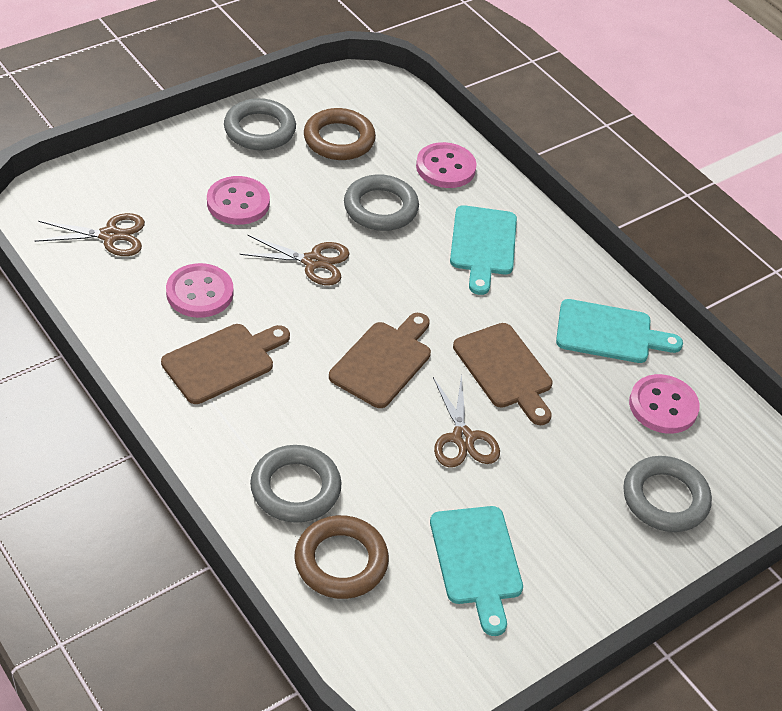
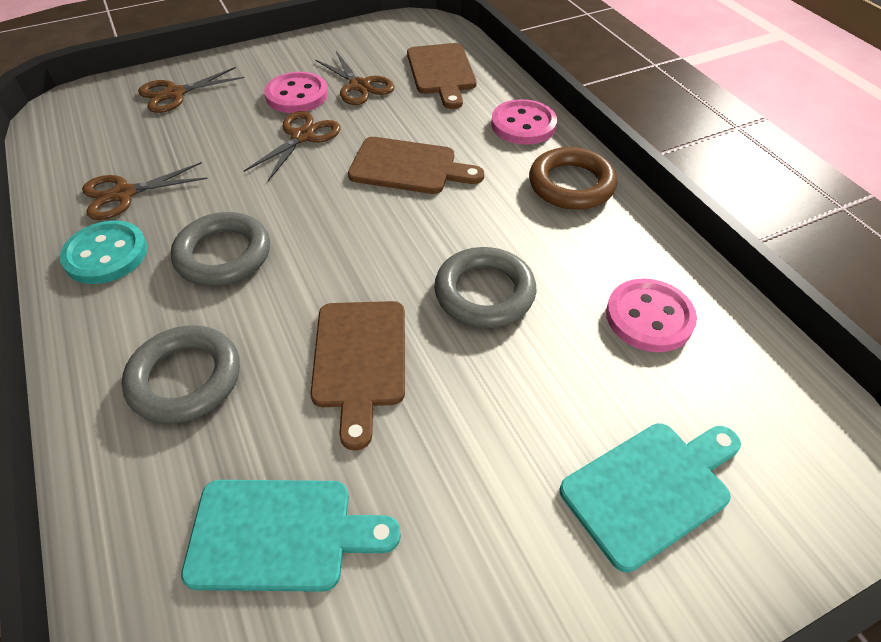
brown ring: 2 -> 1
brown scissors: 3 -> 4
grey ring: 4 -> 3
pink button: 4 -> 3
turquoise button: 0 -> 1
turquoise cutting board: 3 -> 2

